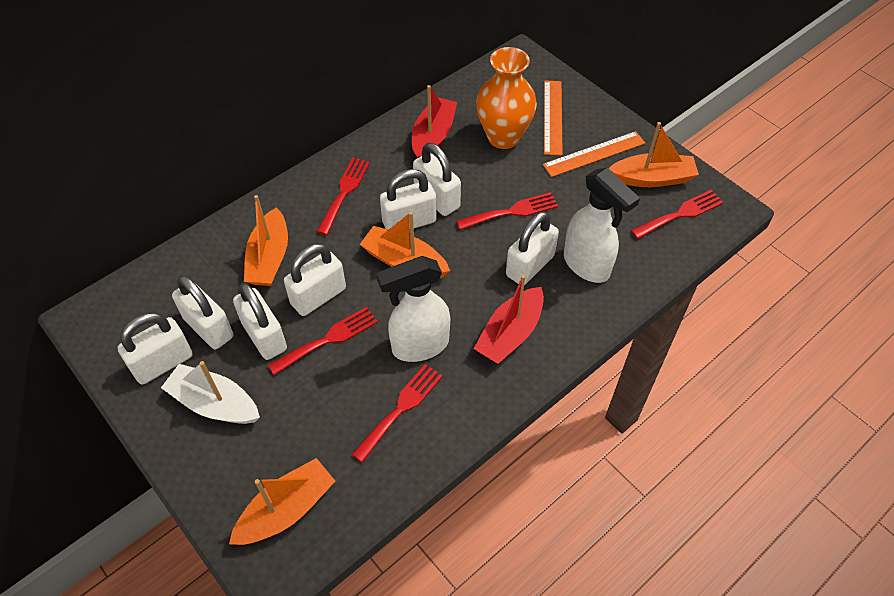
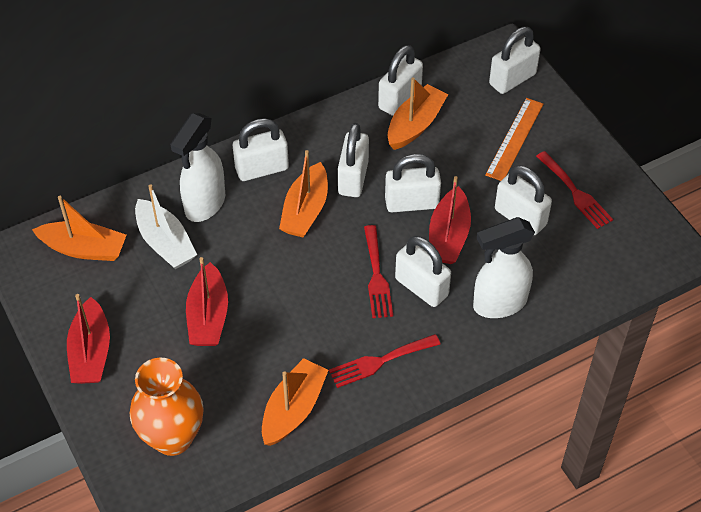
orange ruler: 2 -> 1
red boat: 2 -> 3
red fork: 5 -> 3

